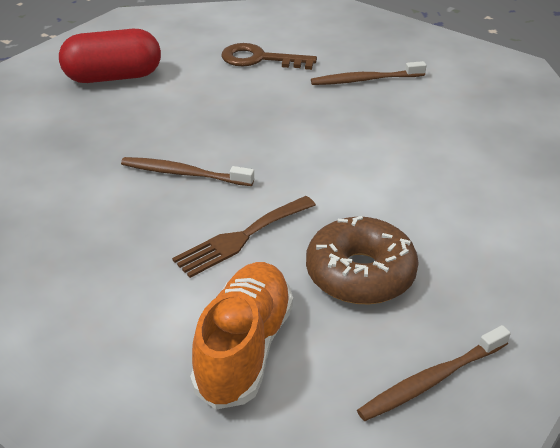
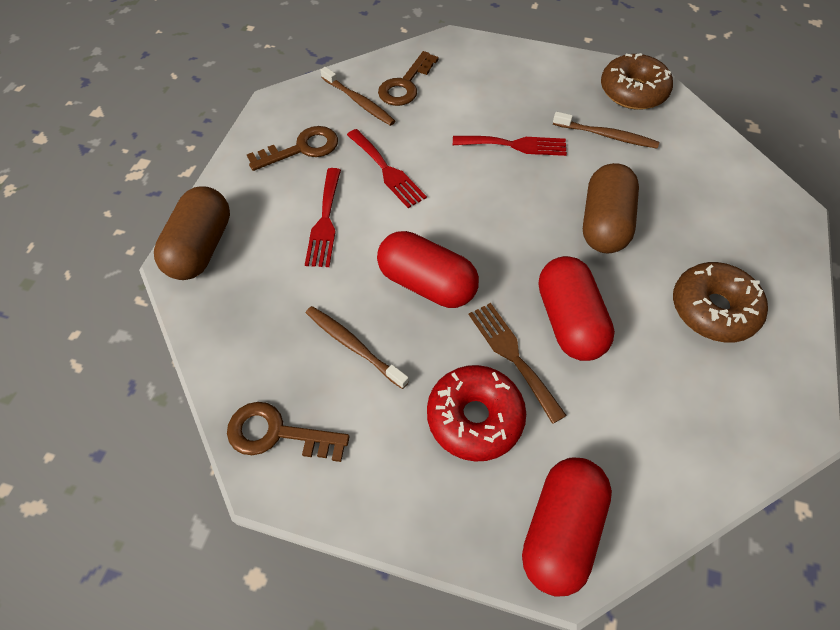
brown capsule: 0 -> 2
brown donut: 1 -> 2
brown key: 1 -> 3
orange shoe: 1 -> 0
red capsule: 1 -> 3
red donut: 0 -> 1
red fork: 0 -> 3

